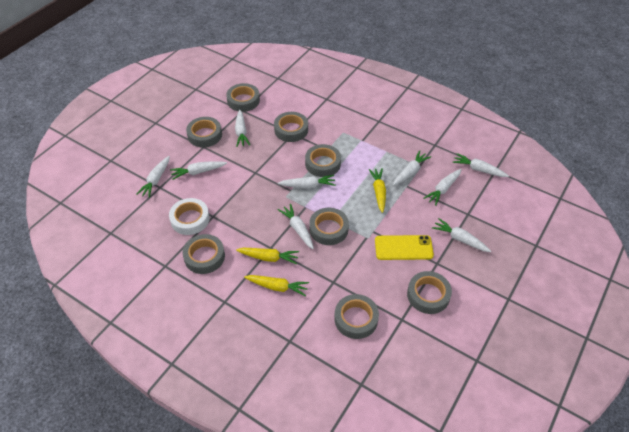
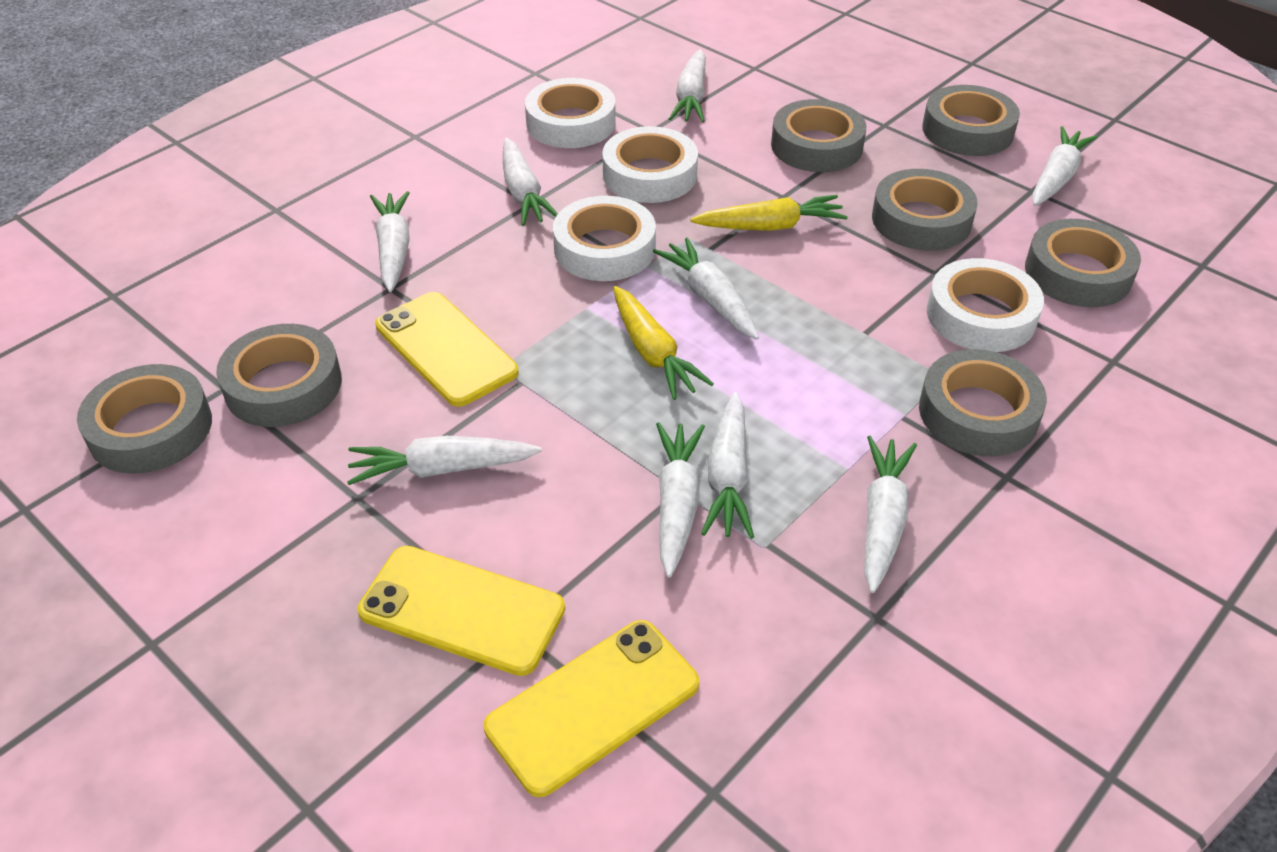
grey tape: 8 -> 7
white tape: 1 -> 4
yellow carrot: 3 -> 2
yellow phone: 1 -> 3

